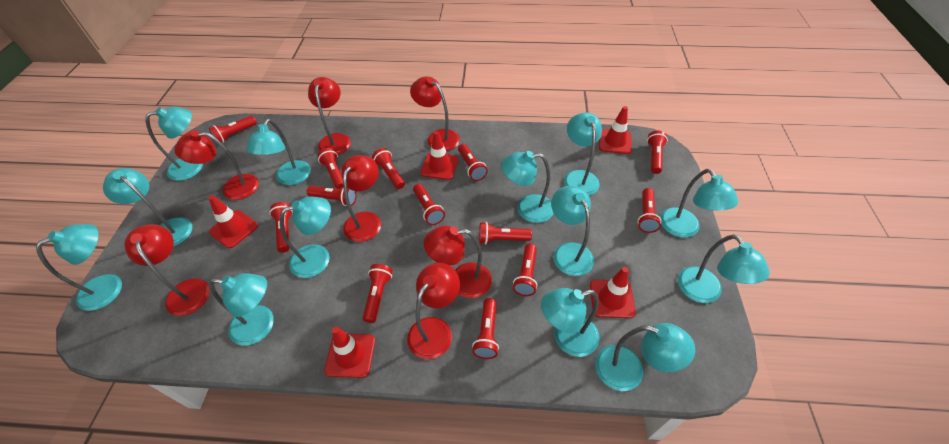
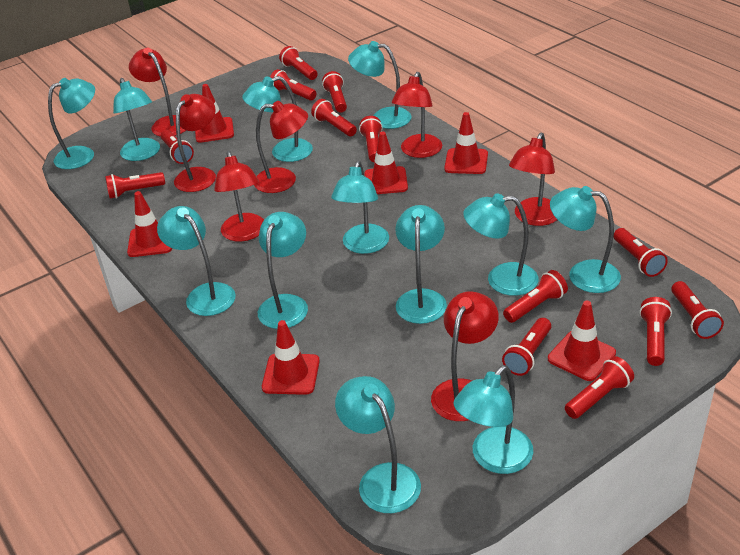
red traffic cone: 5 -> 6
turquoise lamp: 13 -> 12

